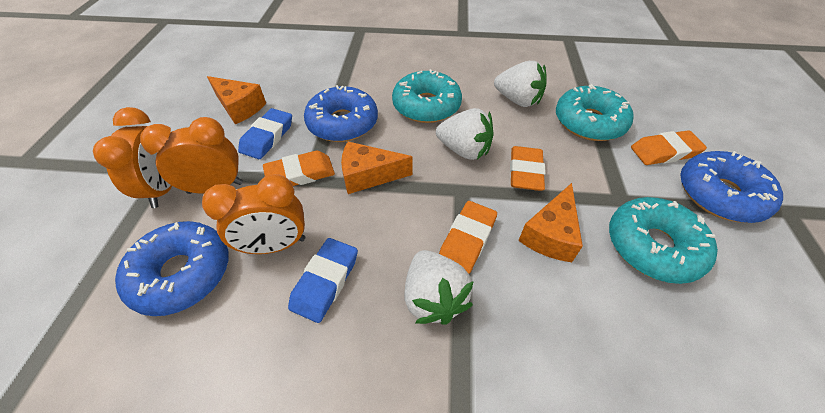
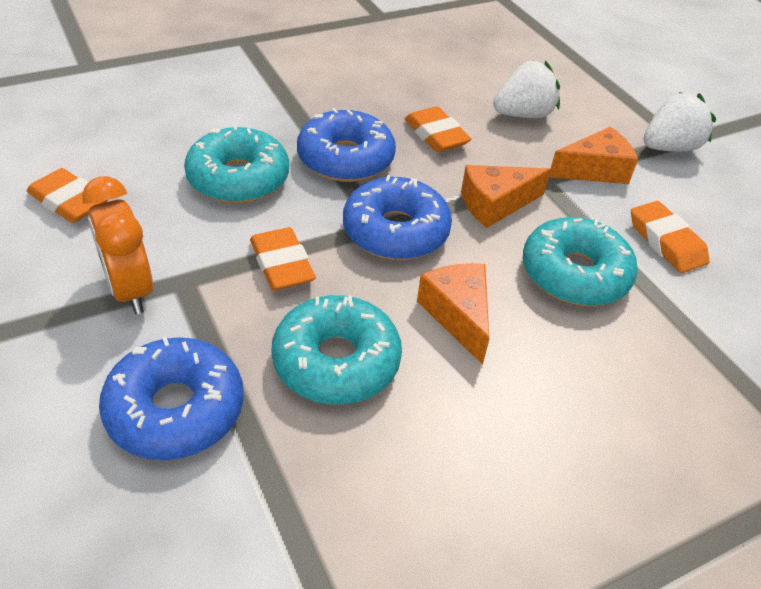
blue eraser: 2 -> 0
orange clock: 3 -> 1
white strawberry: 3 -> 2

